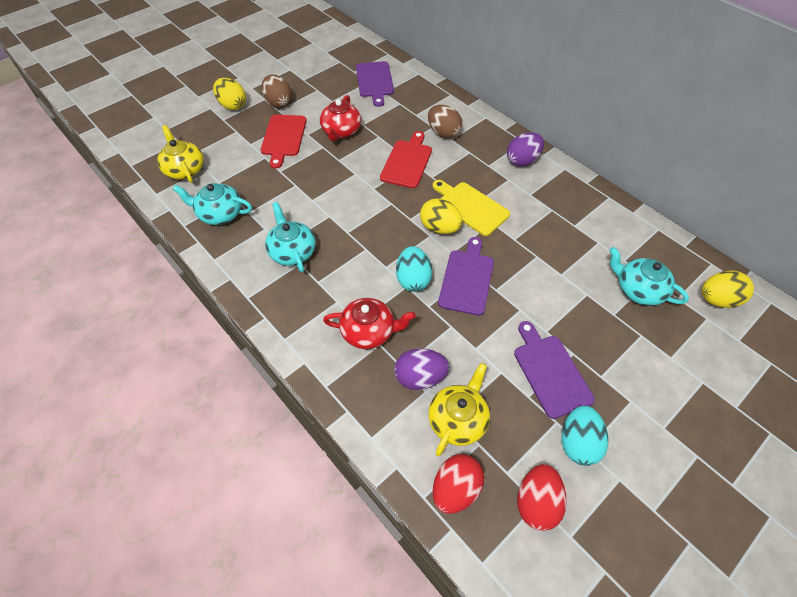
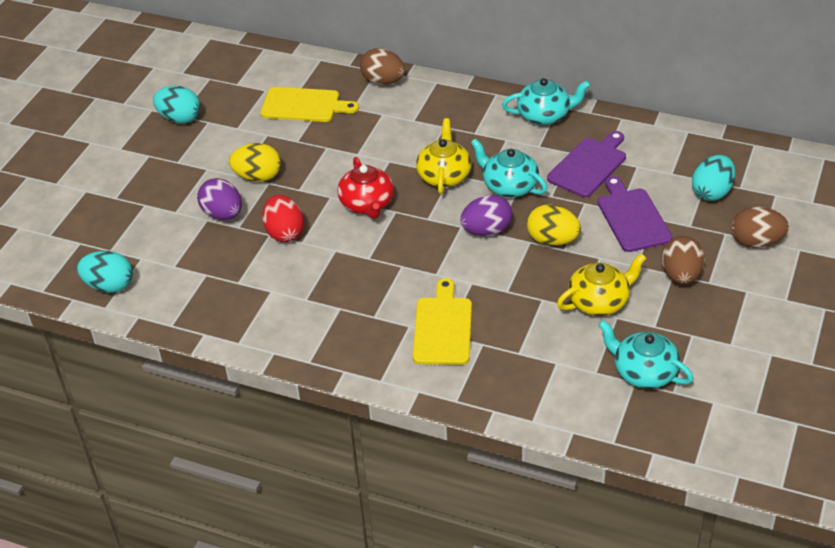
brown egg: 2 -> 3
purple cutting board: 3 -> 2
red cutting board: 2 -> 0
red egg: 2 -> 1
red teapot: 2 -> 1
turquoise egg: 2 -> 3
yellow cutting board: 1 -> 2
yellow egg: 3 -> 2

